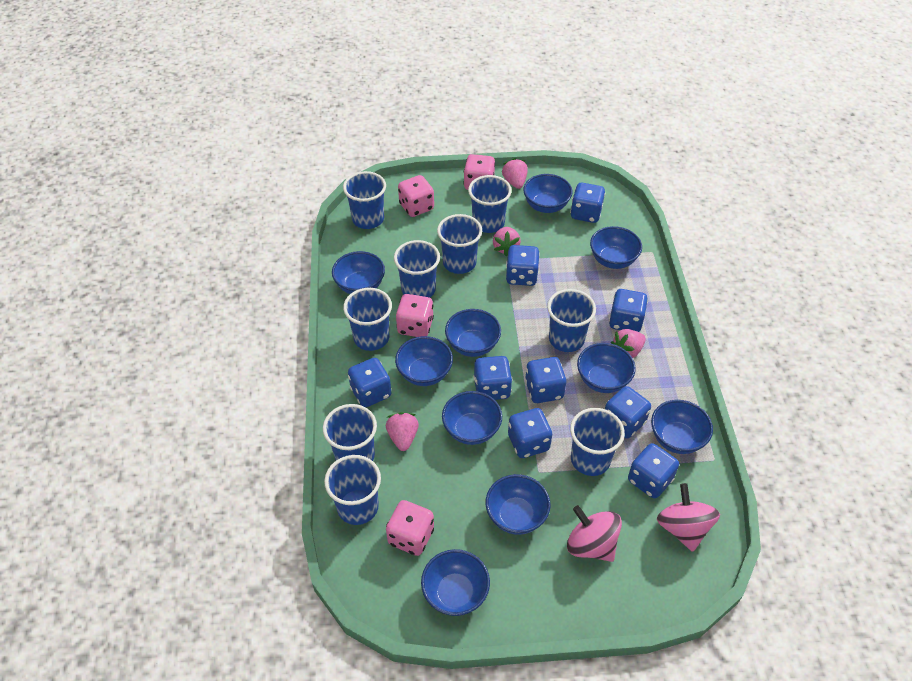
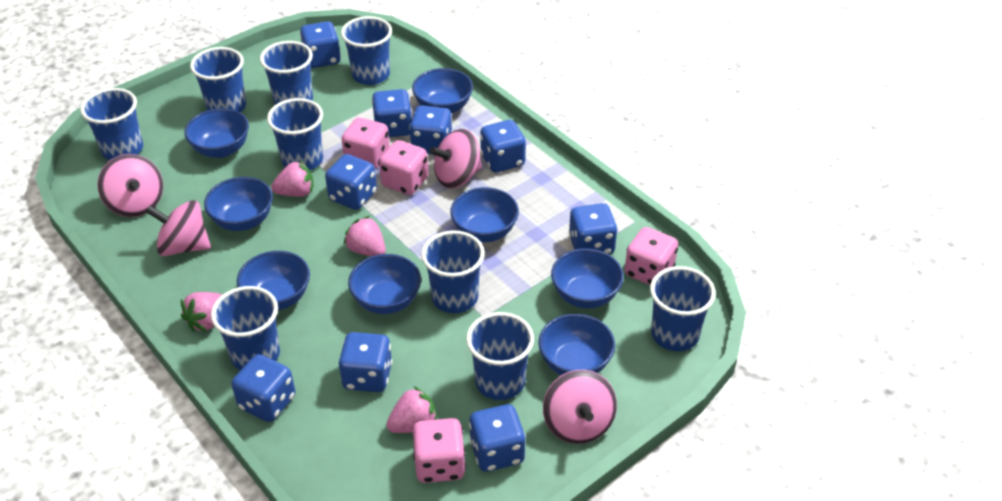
blue bowl: 10 -> 8
pink spinning top: 2 -> 4

